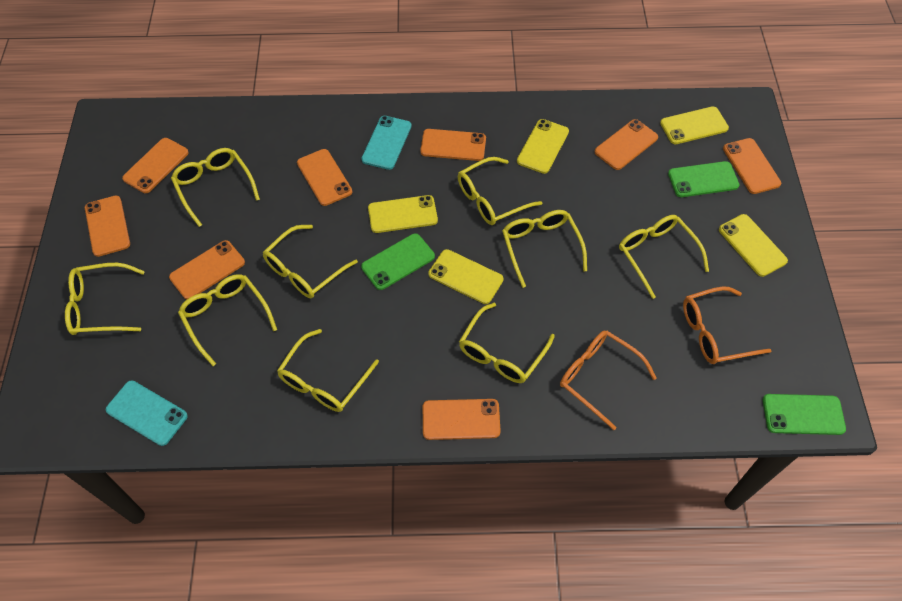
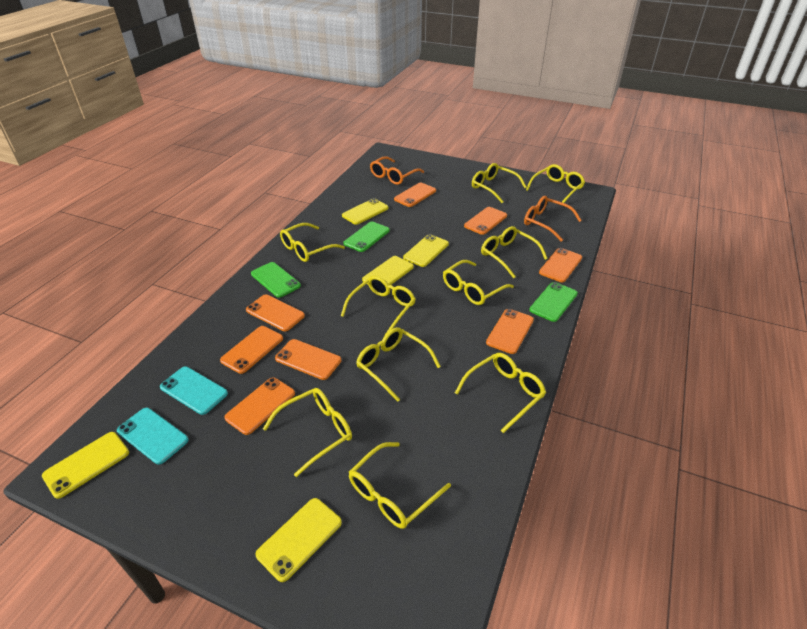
yellow glasses: 9 -> 10

